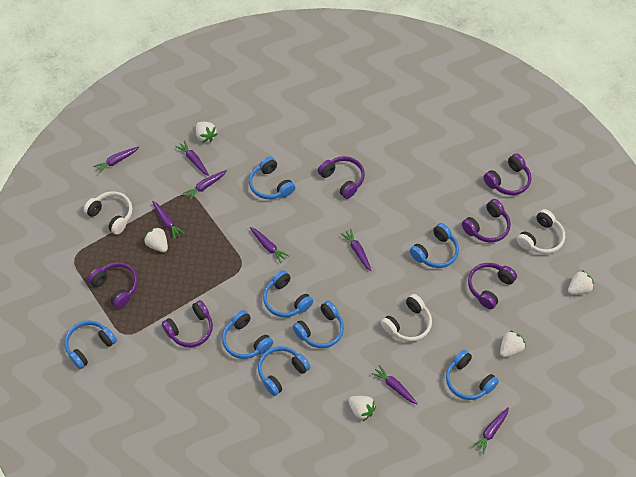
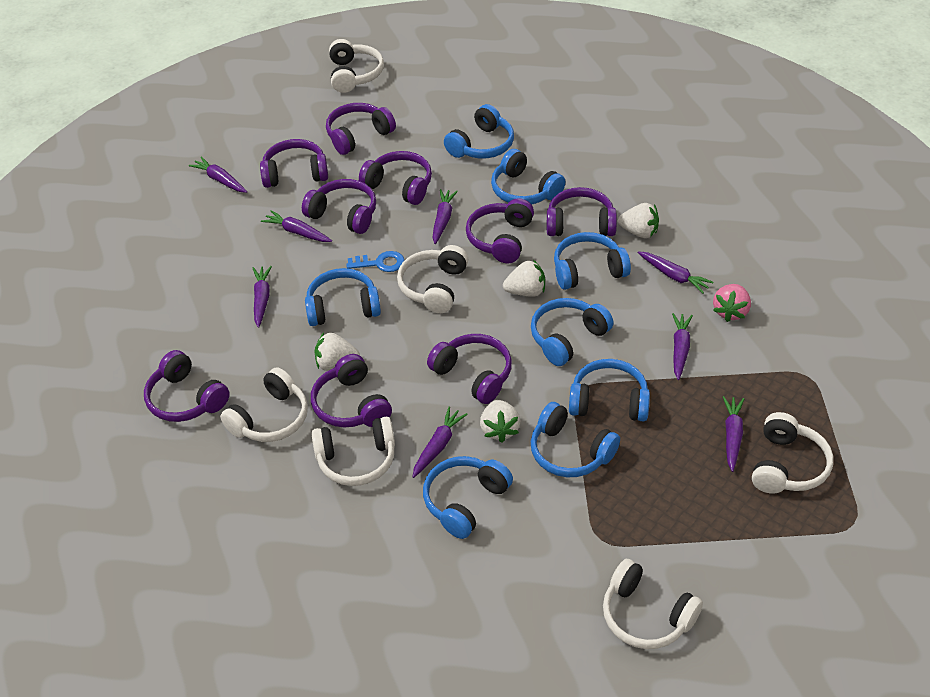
blue key: 0 -> 1
pink strawberry: 0 -> 1
purple headphones: 6 -> 9
white headphones: 3 -> 6
white strawberry: 5 -> 4

